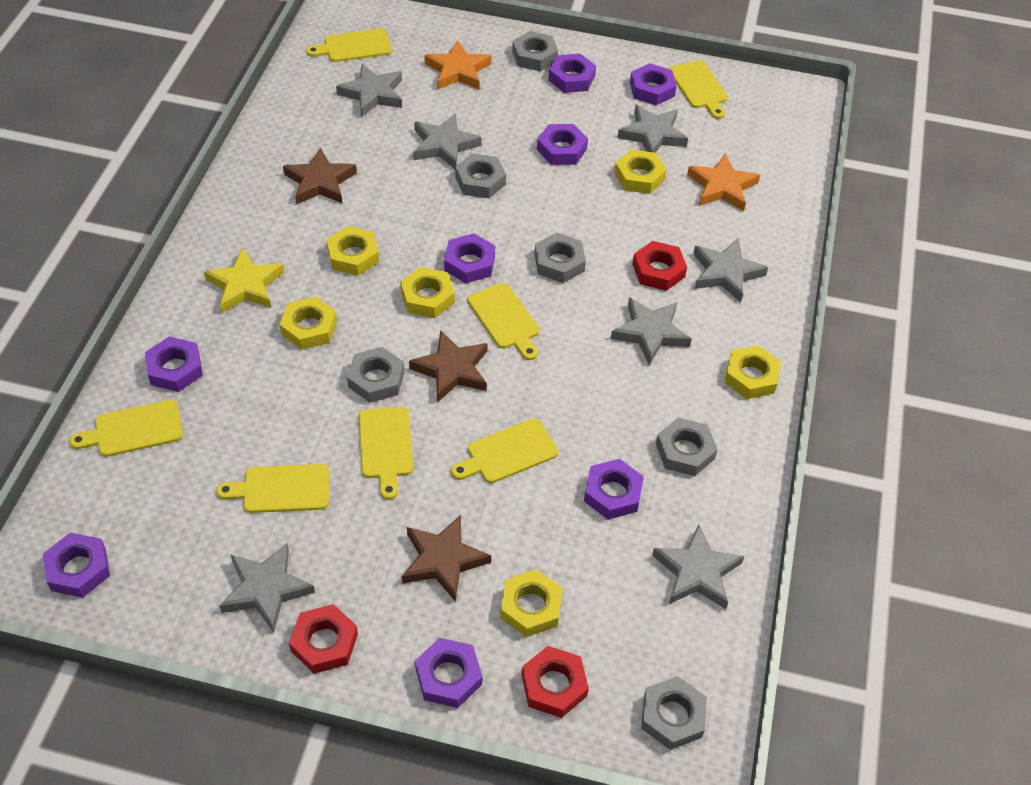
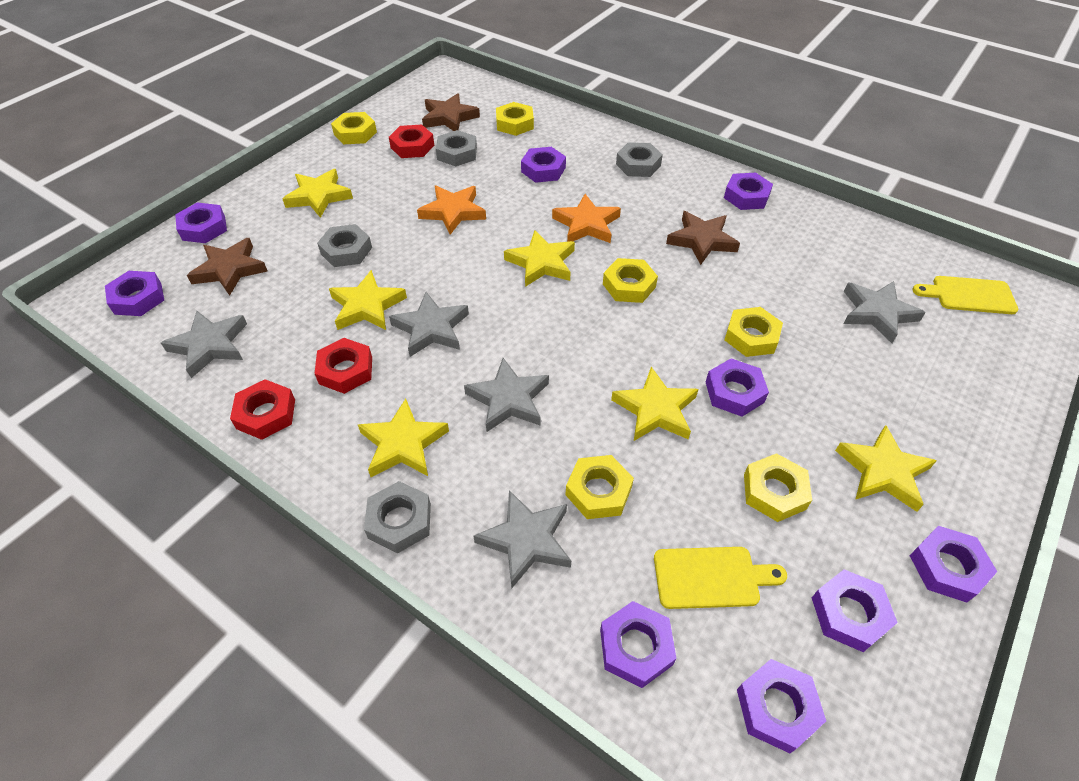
grey nut: 6 -> 4
grey star: 7 -> 5
purple nut: 8 -> 9
yellow cutting board: 7 -> 2
yellow star: 1 -> 6

